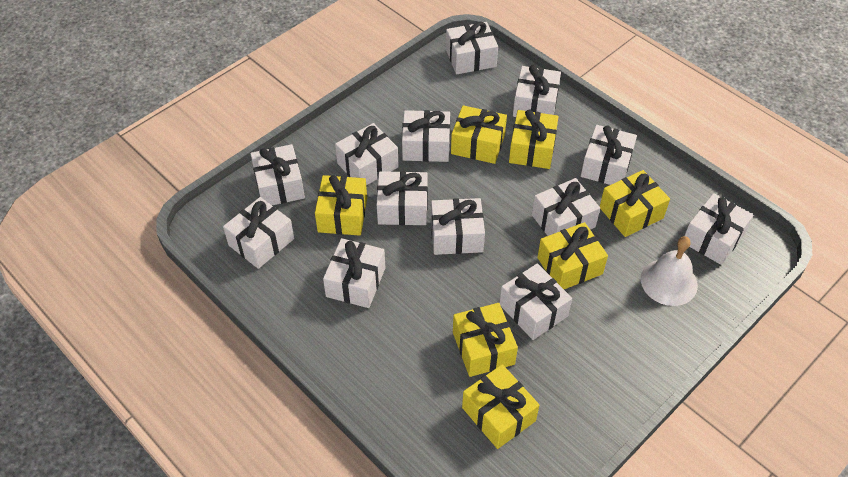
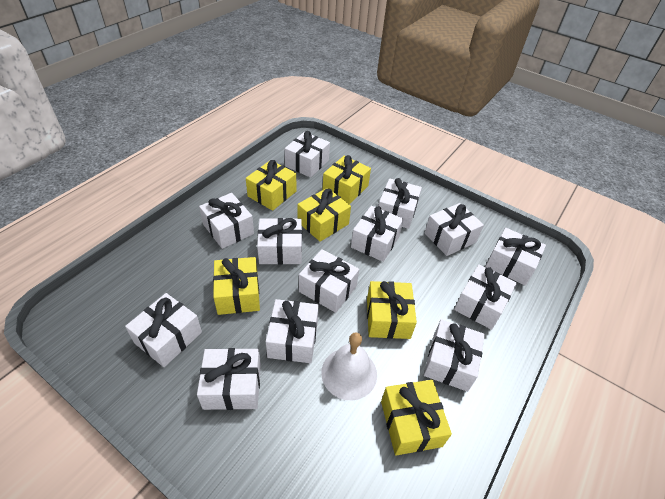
yellow gift: 7 -> 6

